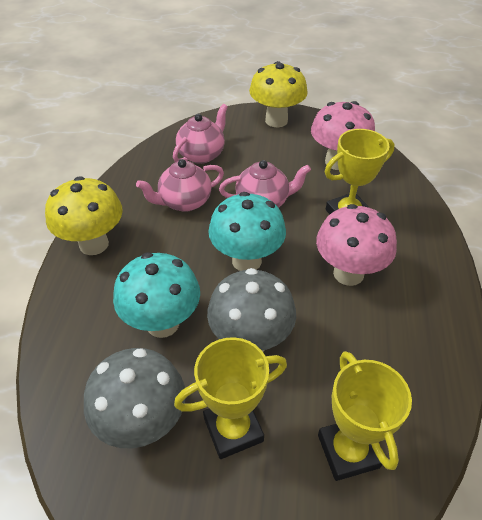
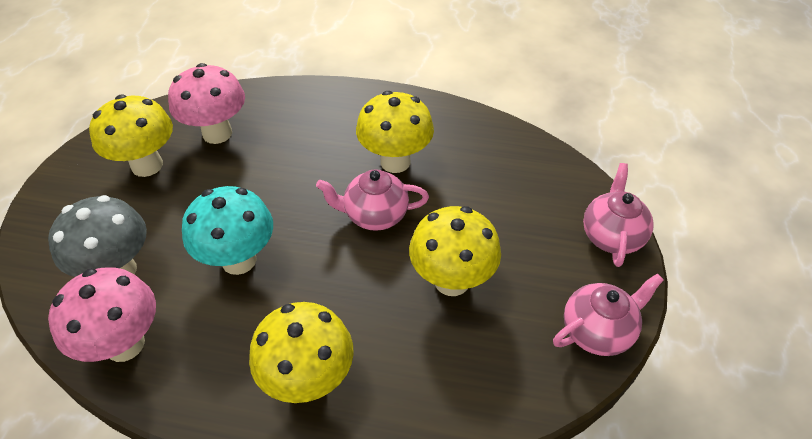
grey mushroom: 2 -> 1
turquoise mushroom: 2 -> 1
yellow mushroom: 2 -> 4
yellow trophy: 3 -> 0

